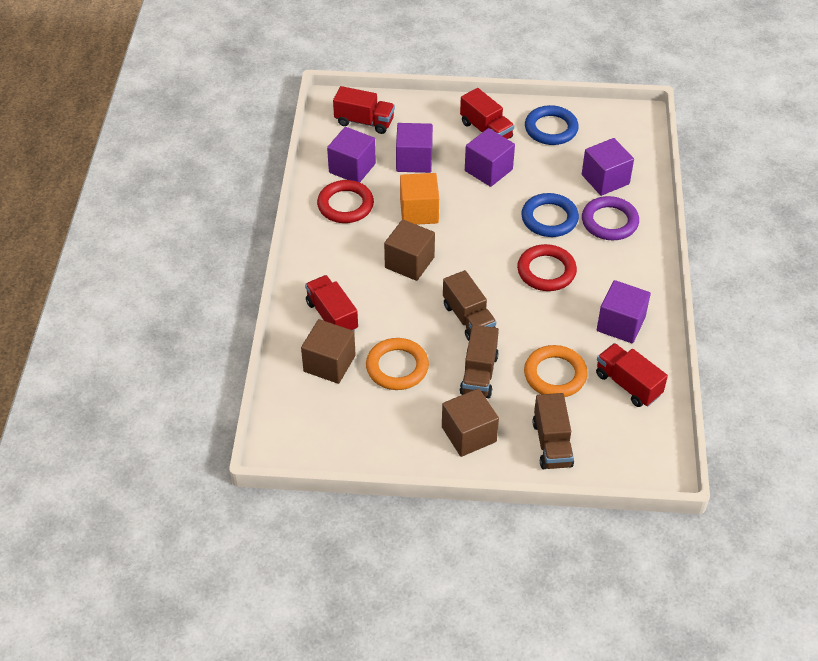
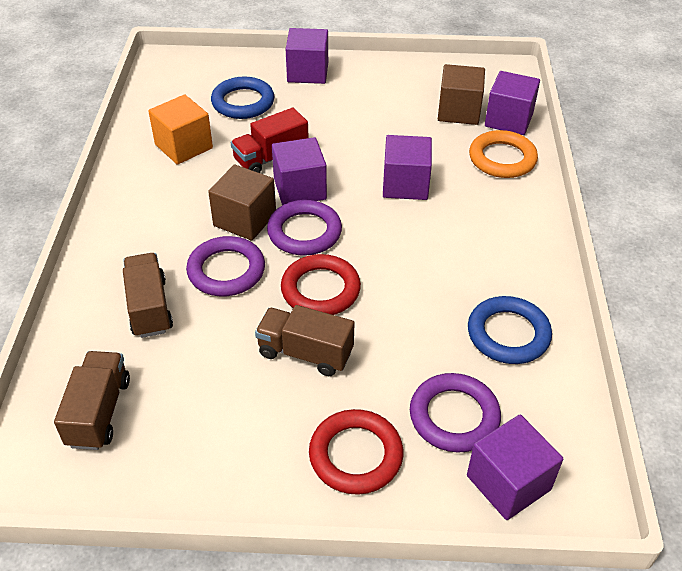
brown cube: 3 -> 2
orange ring: 2 -> 1
purple ring: 1 -> 3
red truck: 4 -> 1

